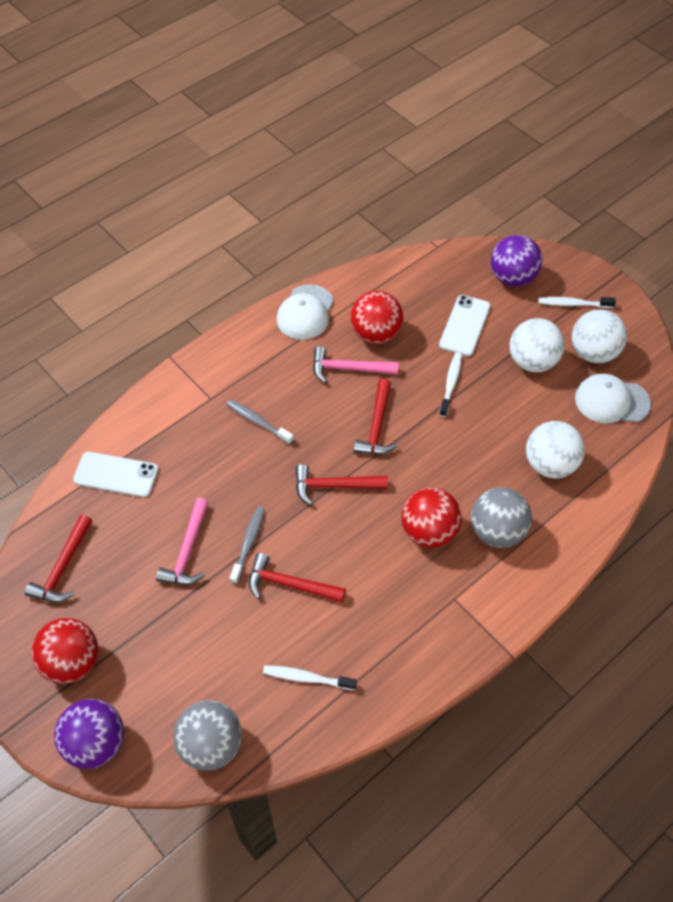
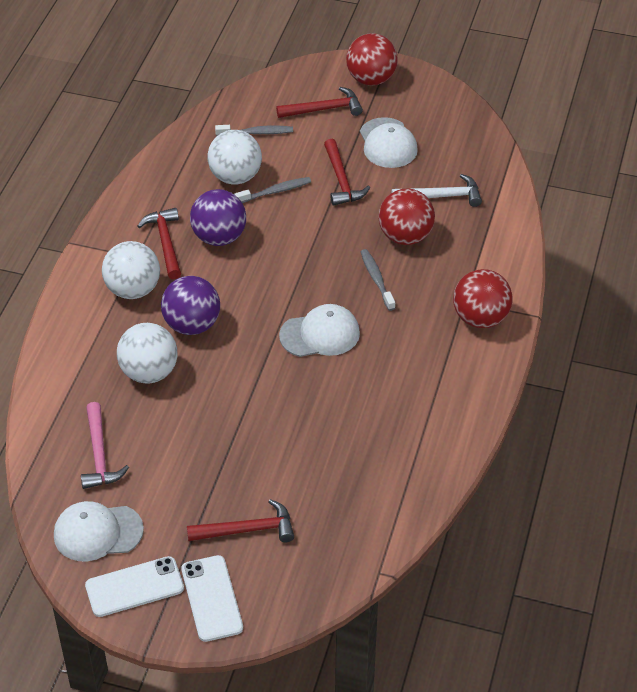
grey ball: 2 -> 0
grey toothbrush: 2 -> 3
pink hammer: 2 -> 1
white cap: 2 -> 3
white hammer: 0 -> 1
white toothbrush: 3 -> 0

